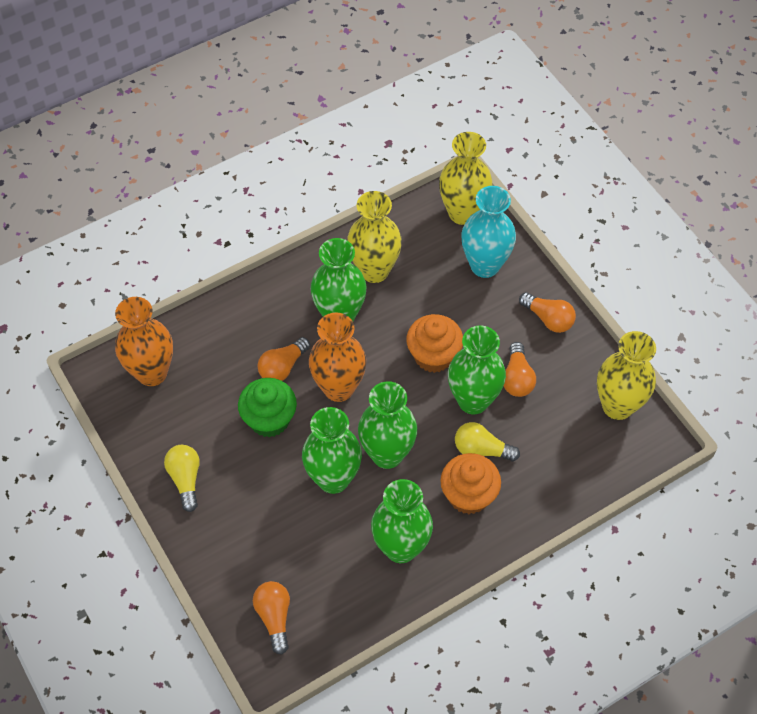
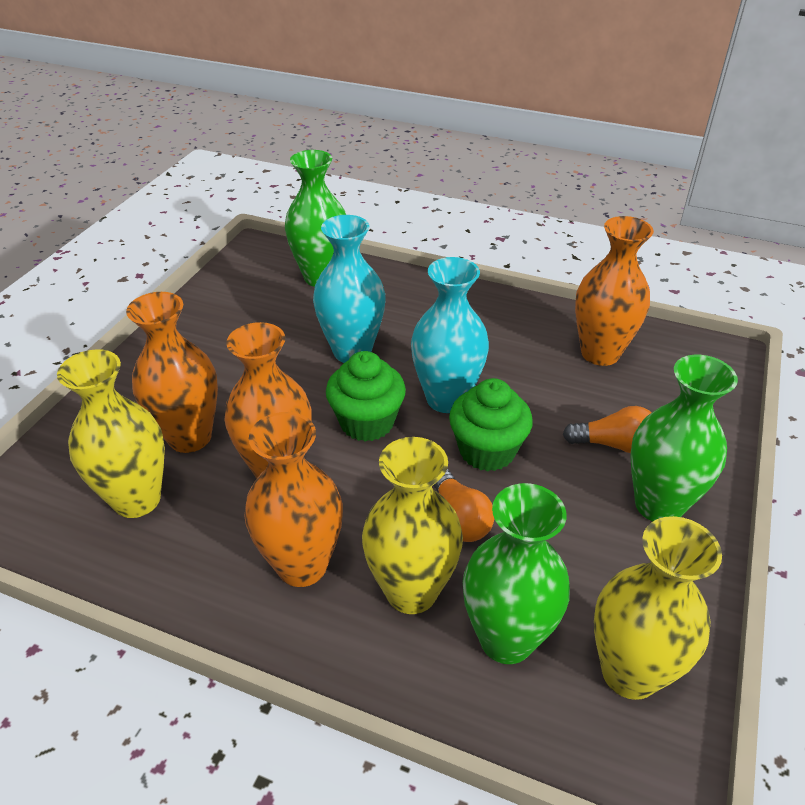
green cupcake: 1 -> 2
green vase: 5 -> 3
orange cupcake: 2 -> 0
orange light bulb: 4 -> 2
orange vase: 2 -> 4
turquoise vase: 1 -> 2
yellow light bulb: 2 -> 0

